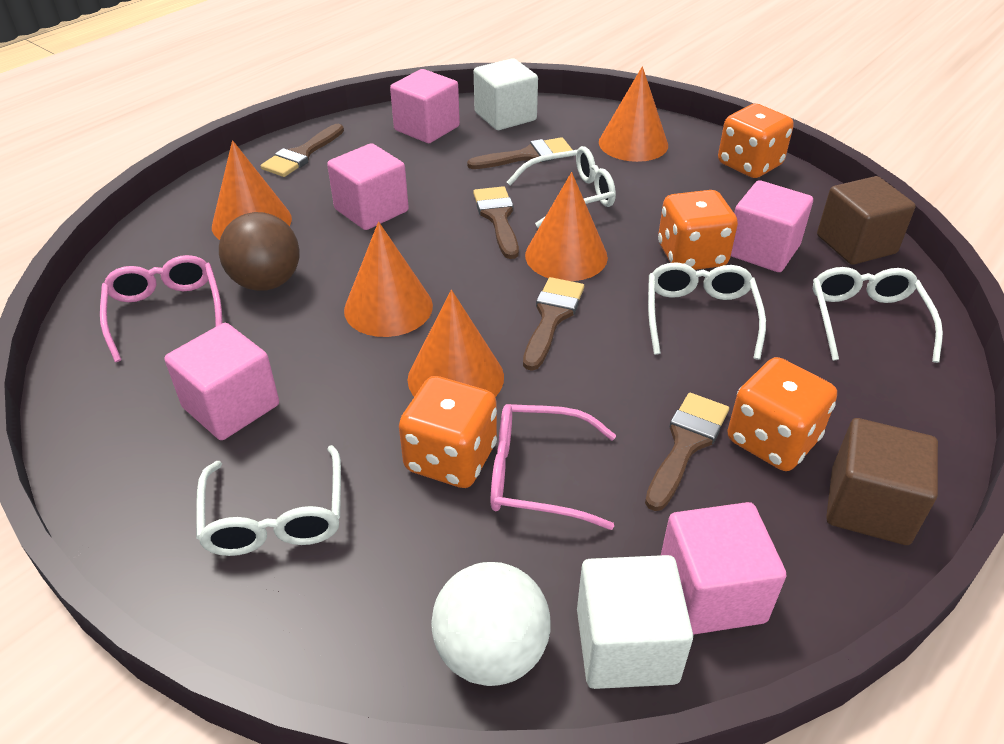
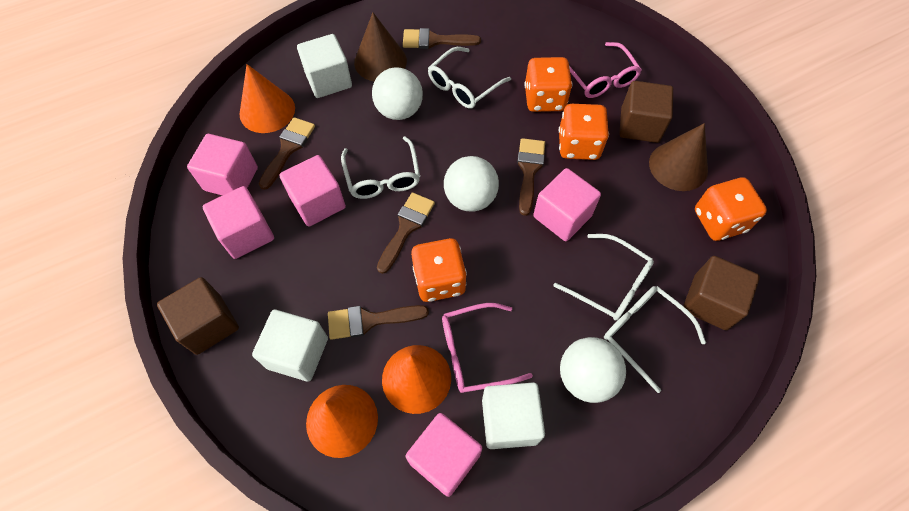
brown ball: 1 -> 0
brown cone: 0 -> 2
brown cube: 2 -> 3
orange cone: 5 -> 3
white ball: 1 -> 3
white cube: 2 -> 3

